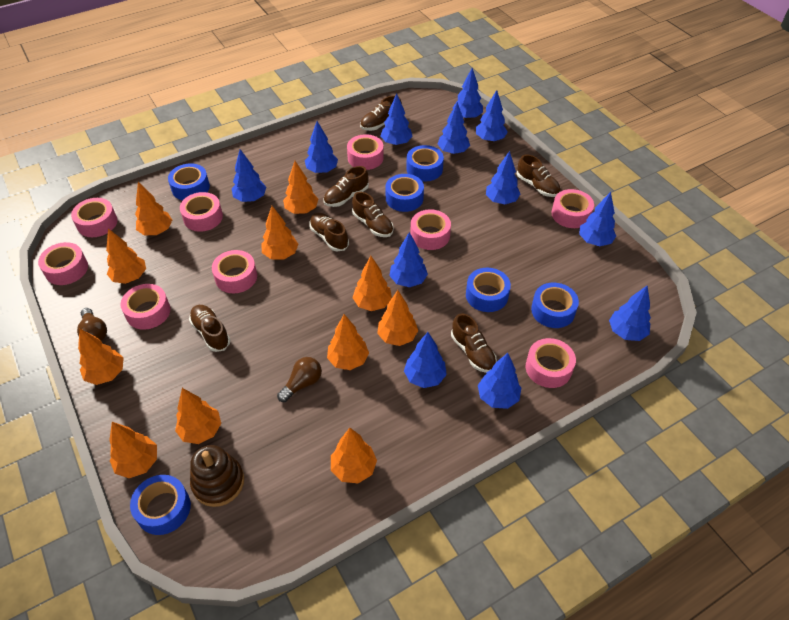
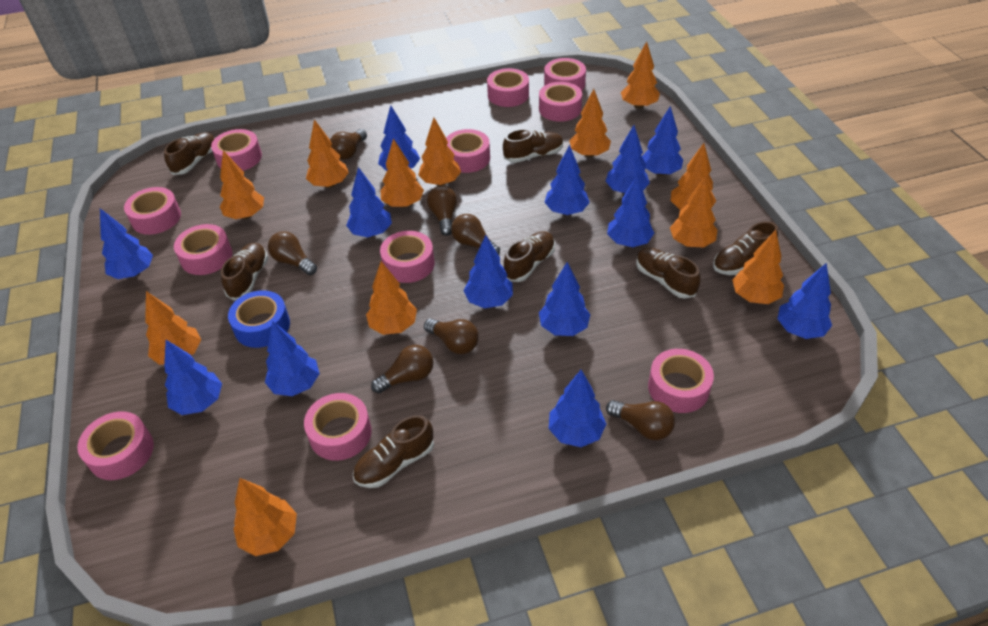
blue tape: 6 -> 1
blue tree: 12 -> 13
brown light bulb: 2 -> 7
brown stacking toy: 1 -> 0
orange tree: 11 -> 12
pink tape: 9 -> 11

